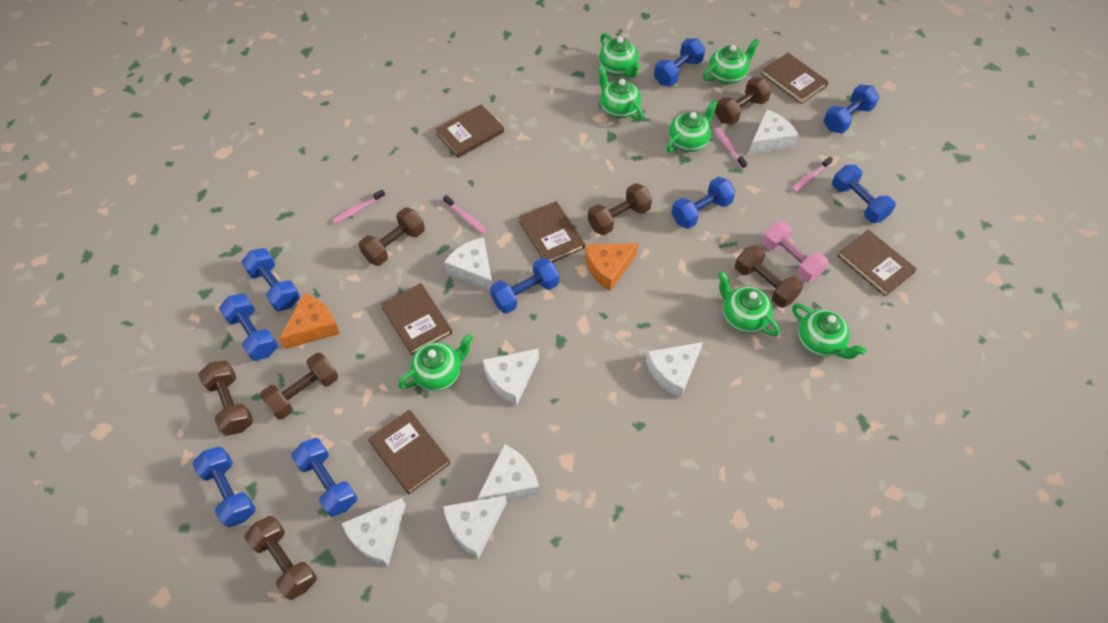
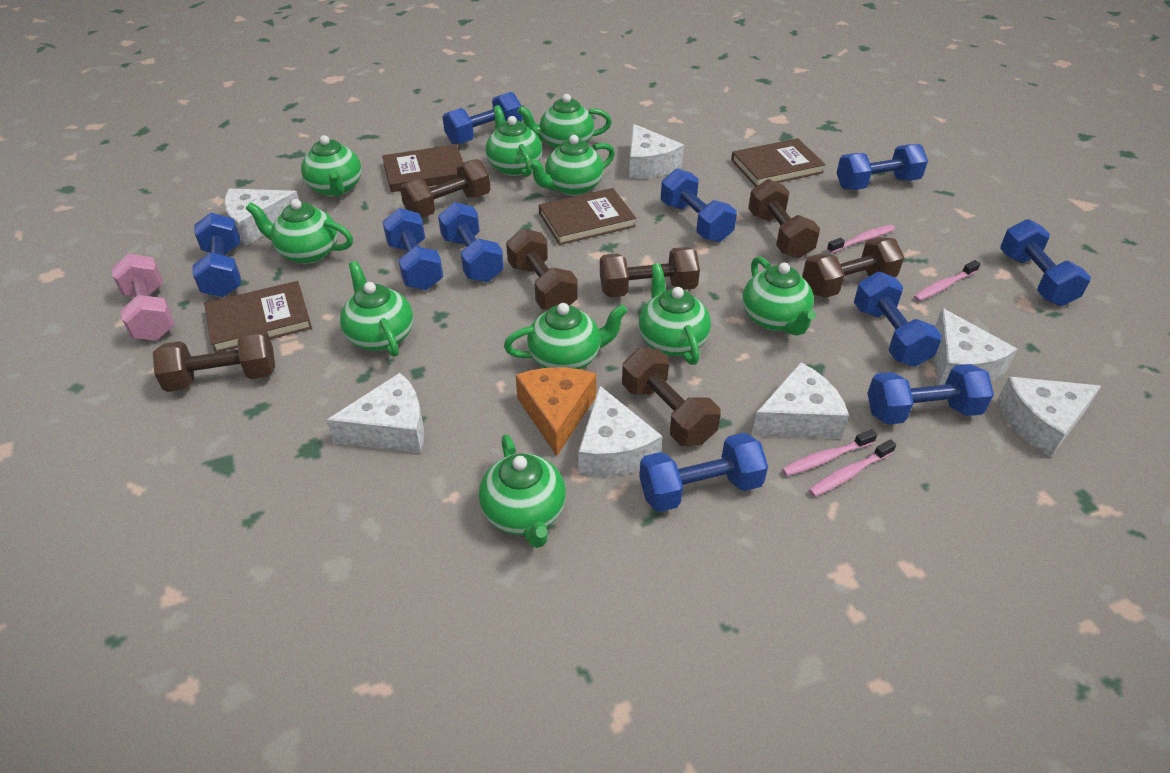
blue dumbbell: 9 -> 10
brown book: 6 -> 4
green teapot: 7 -> 10
orange cheese: 2 -> 1

